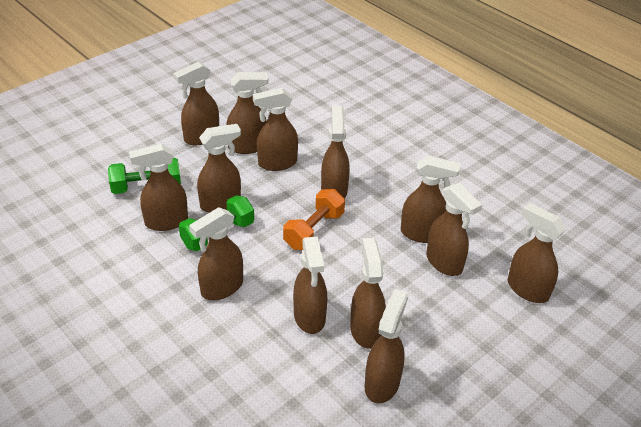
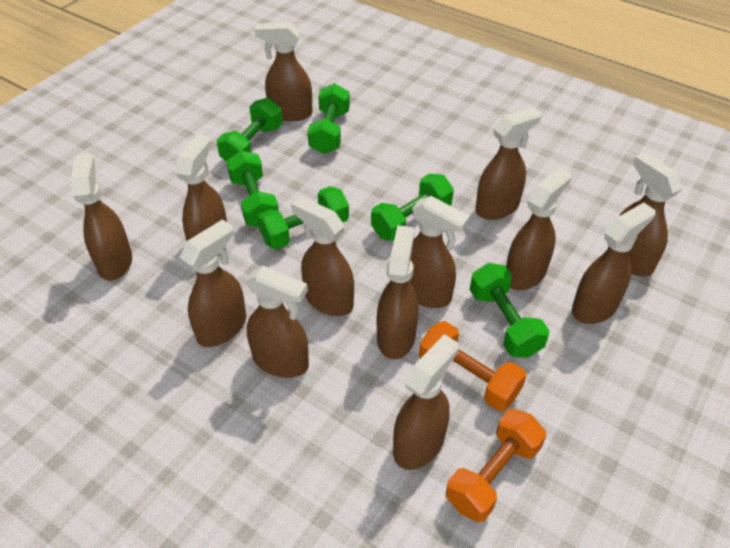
green dumbbell: 2 -> 6
orange dumbbell: 1 -> 2

